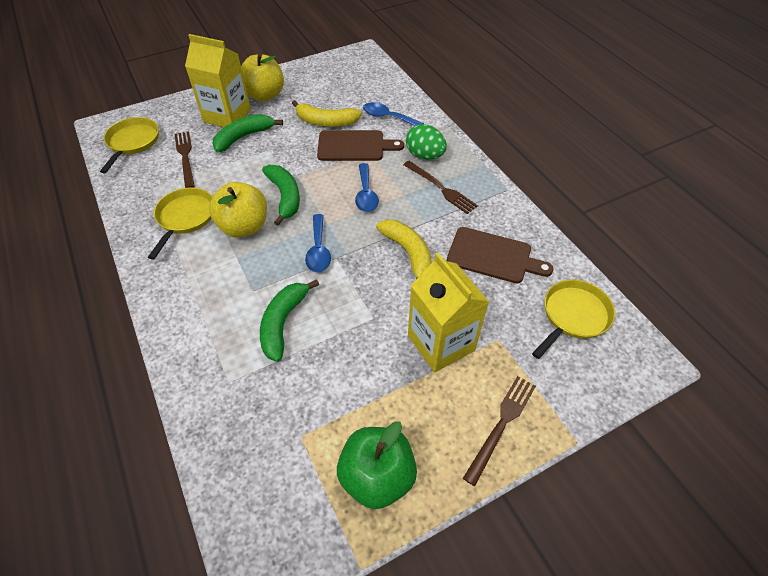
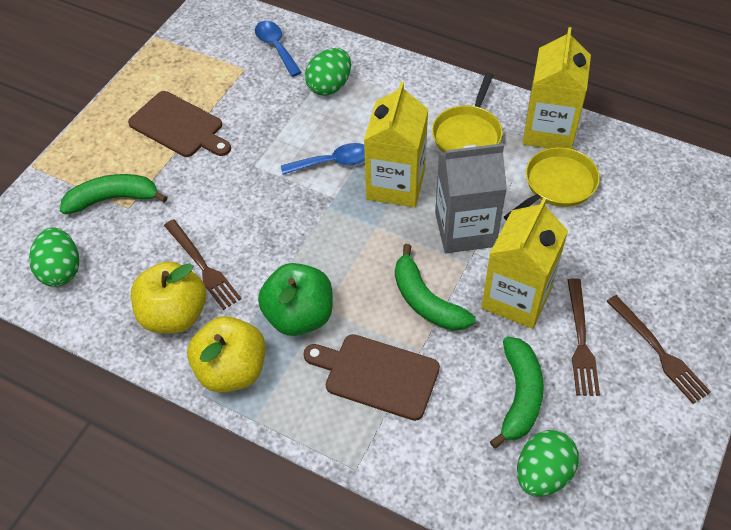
blue spoon: 3 -> 2
green egg: 1 -> 3
grey carton: 0 -> 1
yellow banana: 2 -> 0
yellow carton: 2 -> 3
yellow pan: 3 -> 2

